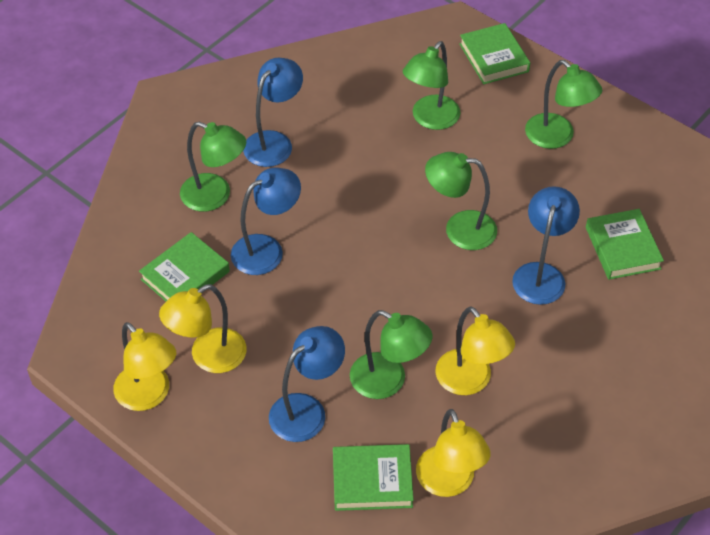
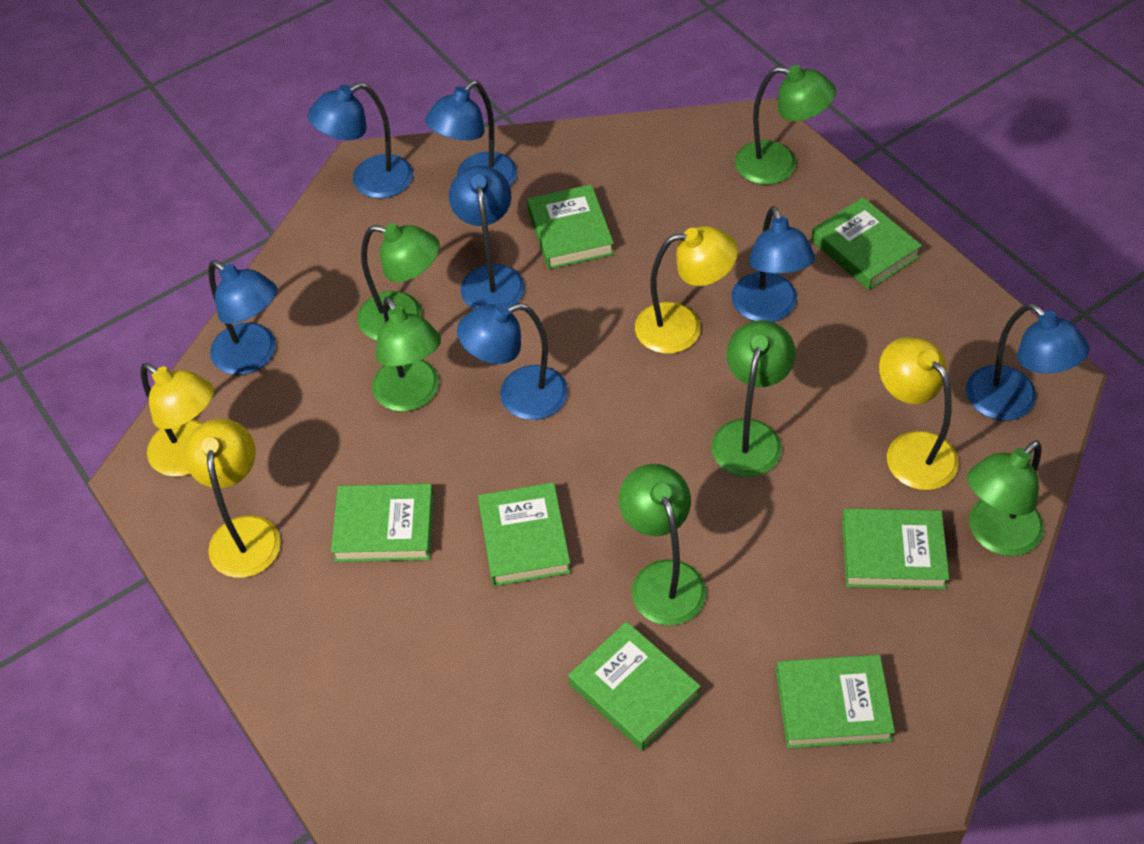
blue lamp: 4 -> 7
green book: 4 -> 7
green lamp: 5 -> 6

